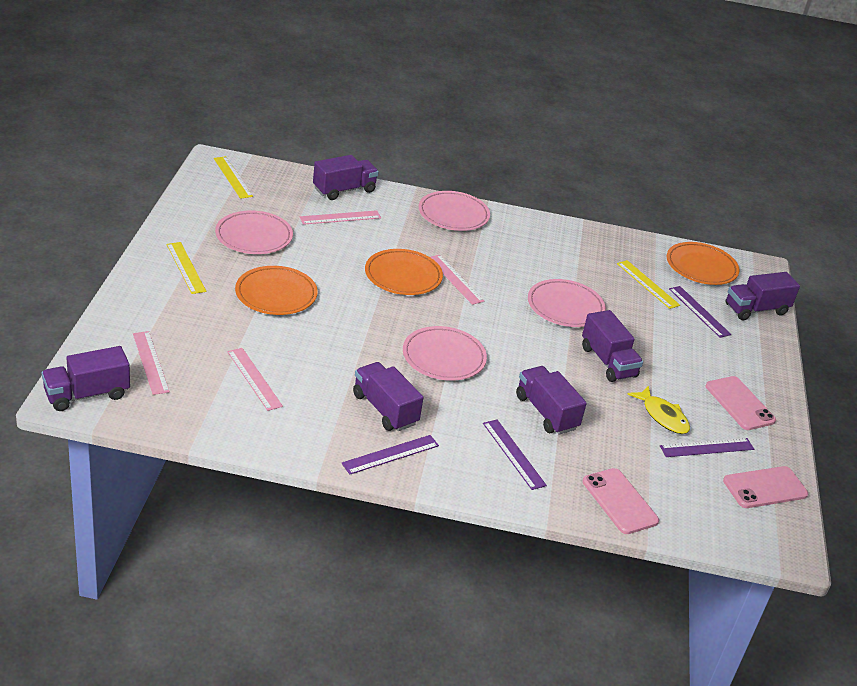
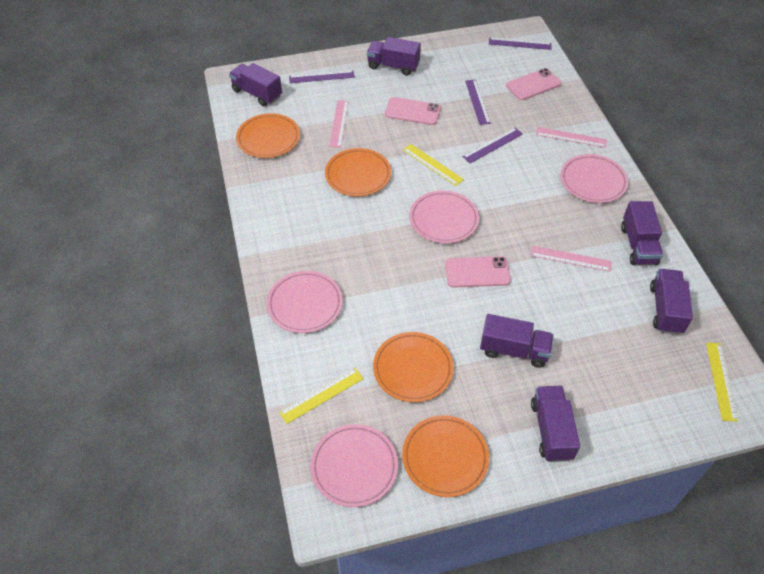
orange plate: 3 -> 4
pink ruler: 4 -> 3
yellow fish: 1 -> 0

